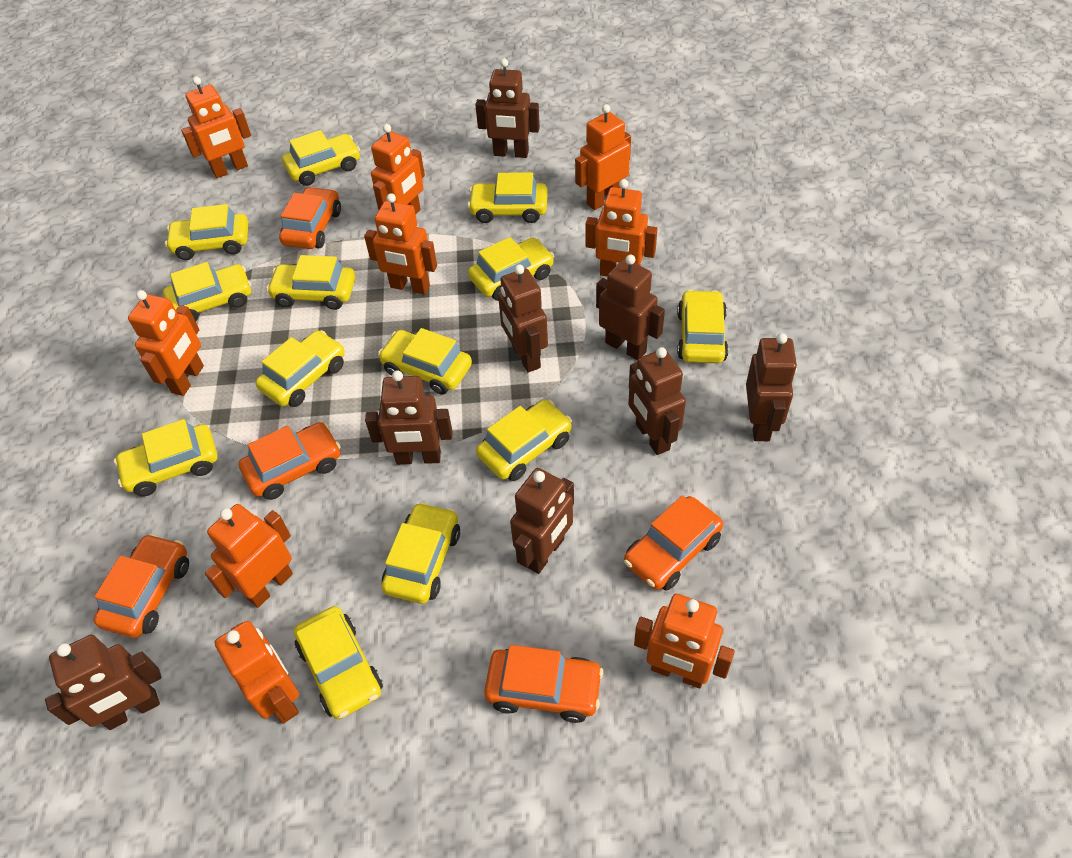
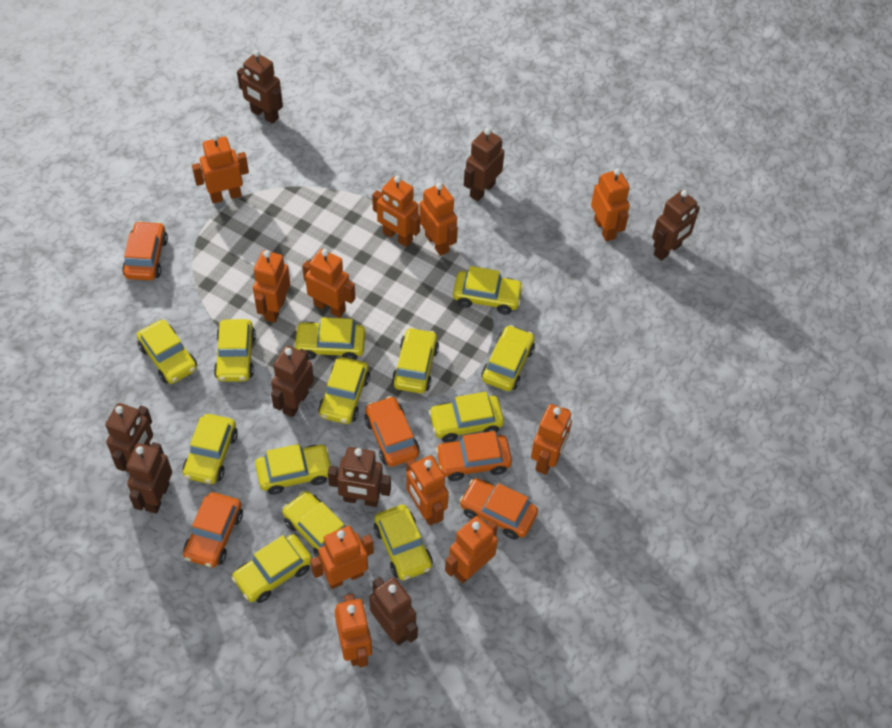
orange robot: 9 -> 11

